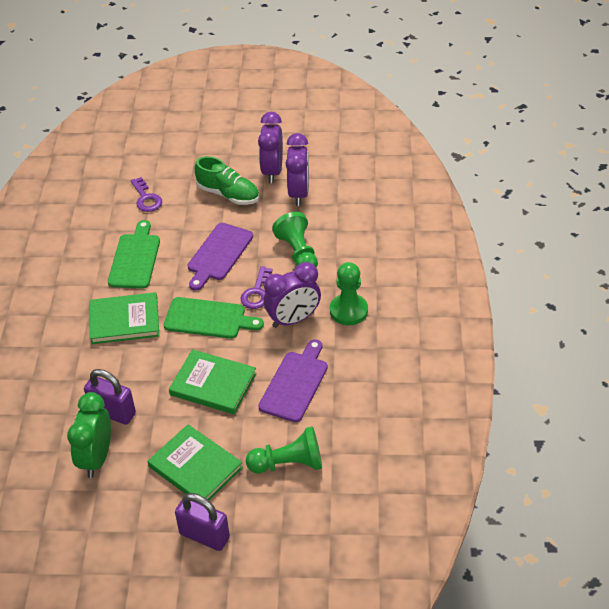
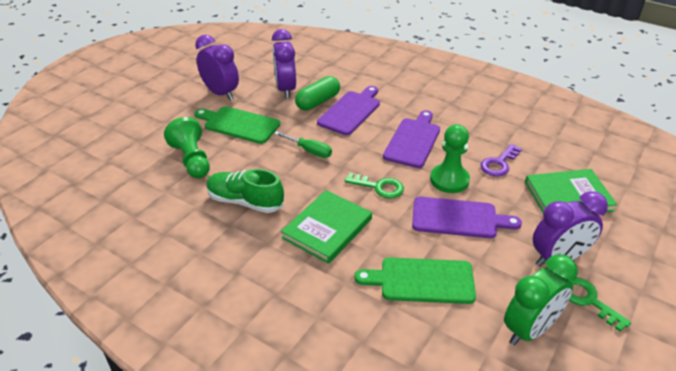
green book: 3 -> 2
green capsule: 0 -> 1
green key: 0 -> 2
green pawn: 3 -> 2
green screwdriver: 0 -> 1
purple cutting board: 2 -> 3
purple key: 2 -> 1
purple padlock: 2 -> 0

